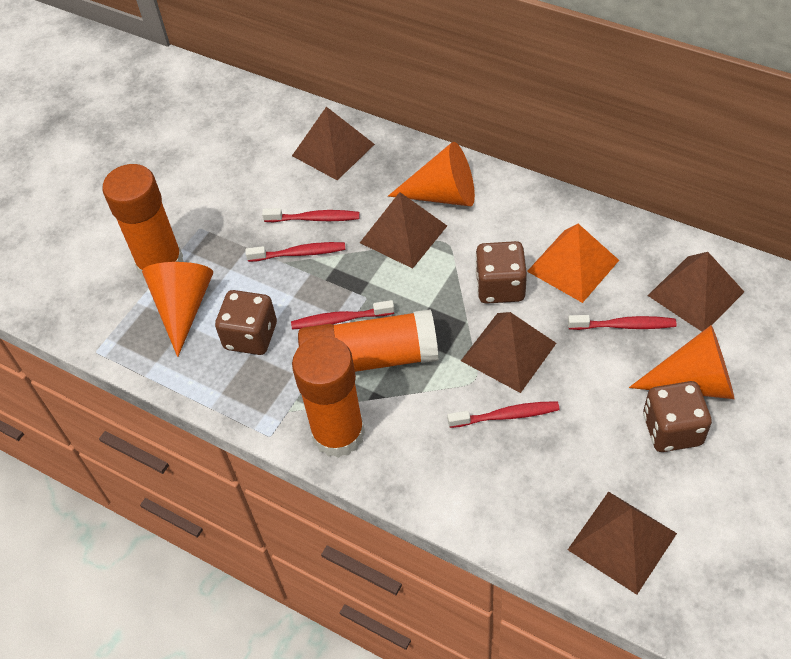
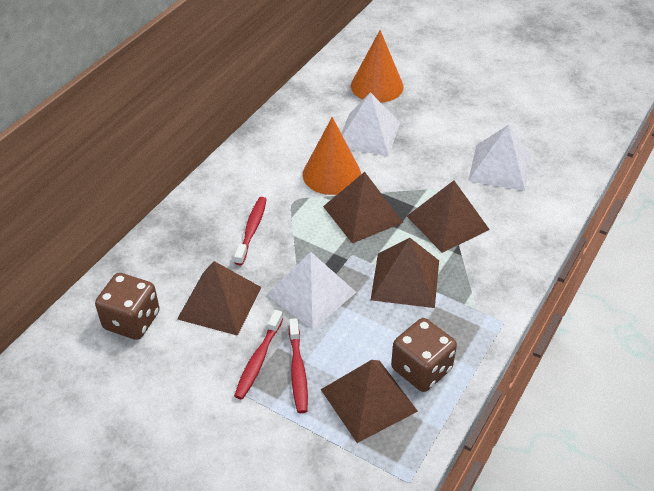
brown dice: 3 -> 2
orange cone: 3 -> 2
orange glue stick: 3 -> 0
orange pyramid: 1 -> 0
red toothbrush: 5 -> 3
white pyramid: 0 -> 3

